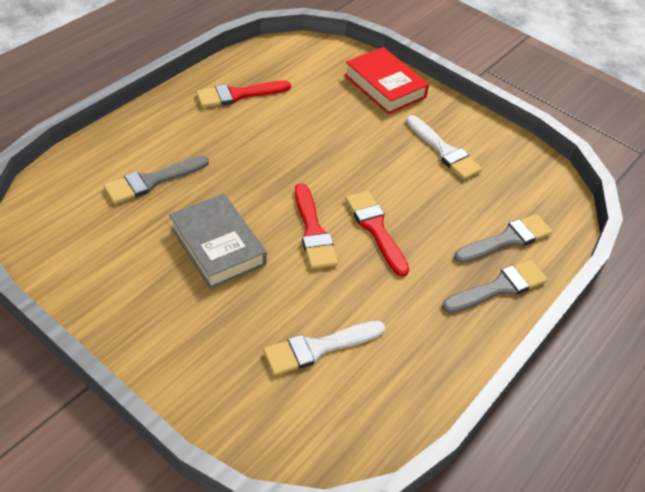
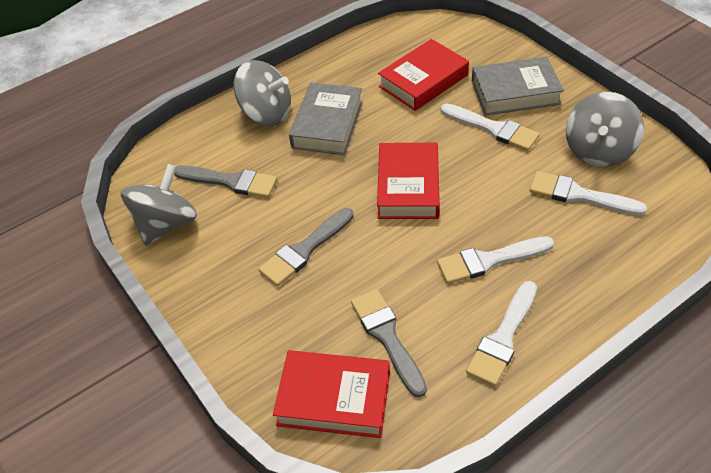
grey book: 1 -> 2
grey spinning top: 0 -> 3
red book: 1 -> 3
red brush: 3 -> 0
white brush: 2 -> 4

